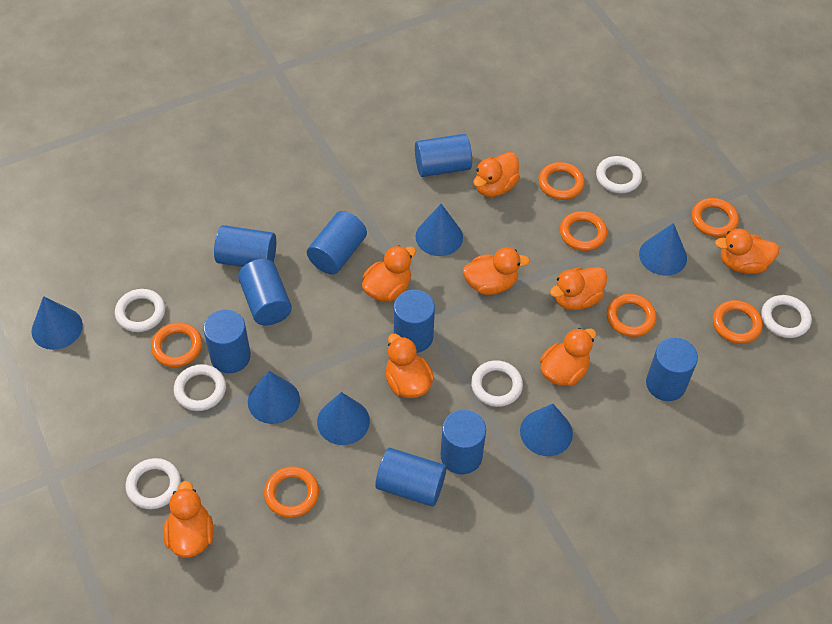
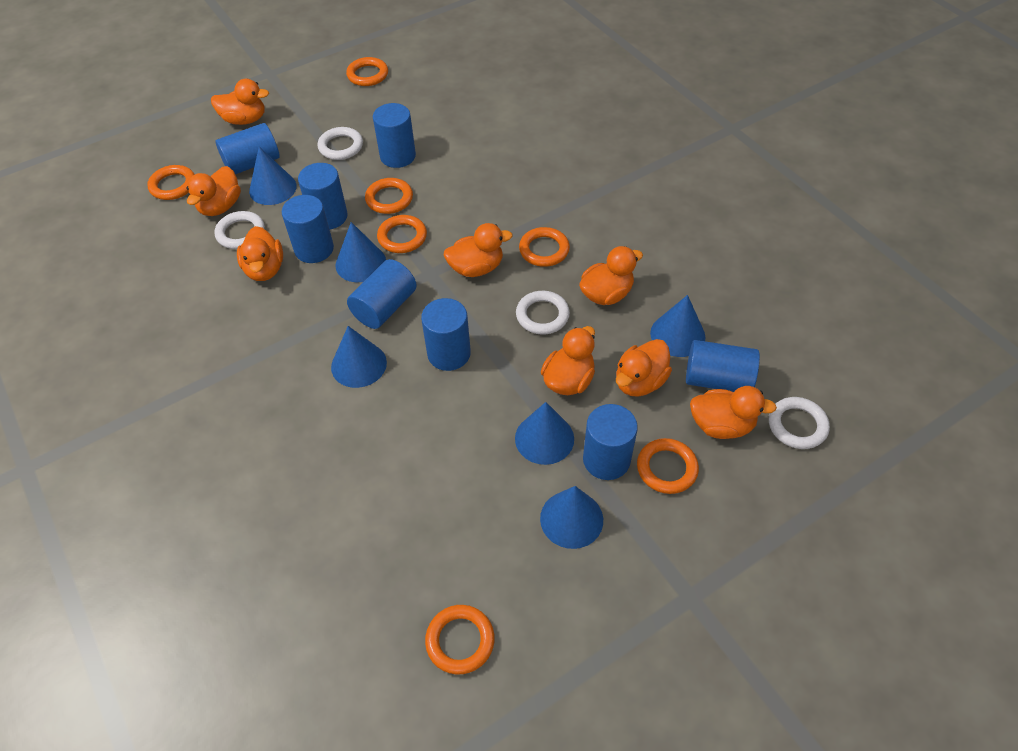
blue cylinder: 9 -> 8
white ring: 6 -> 4

